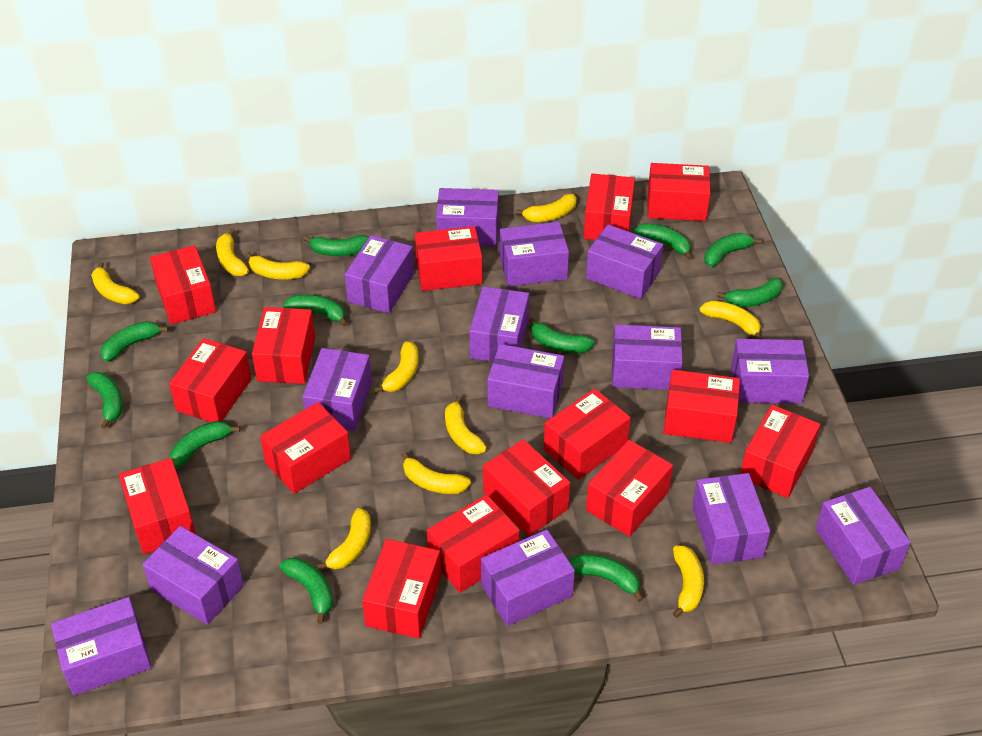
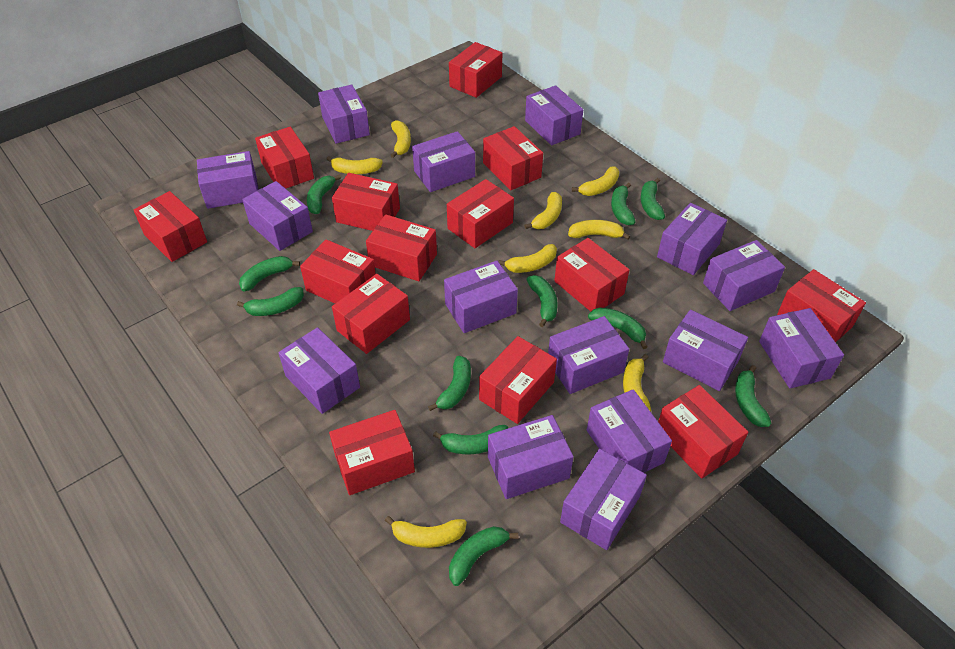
purple box: 14 -> 15
red box: 15 -> 14
yellow banana: 10 -> 8

